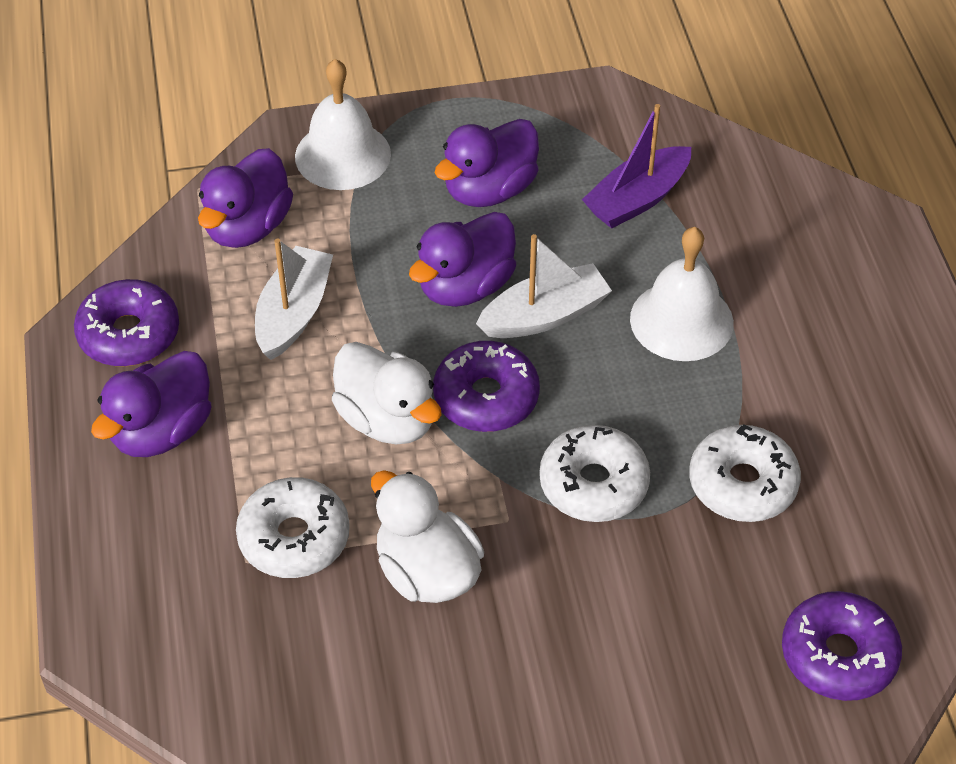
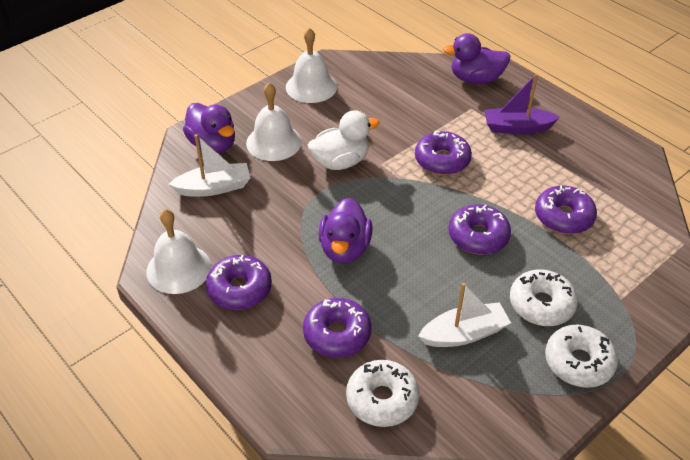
purple donut: 3 -> 5
purple duck: 4 -> 3
white bell: 2 -> 3
white duck: 2 -> 1

